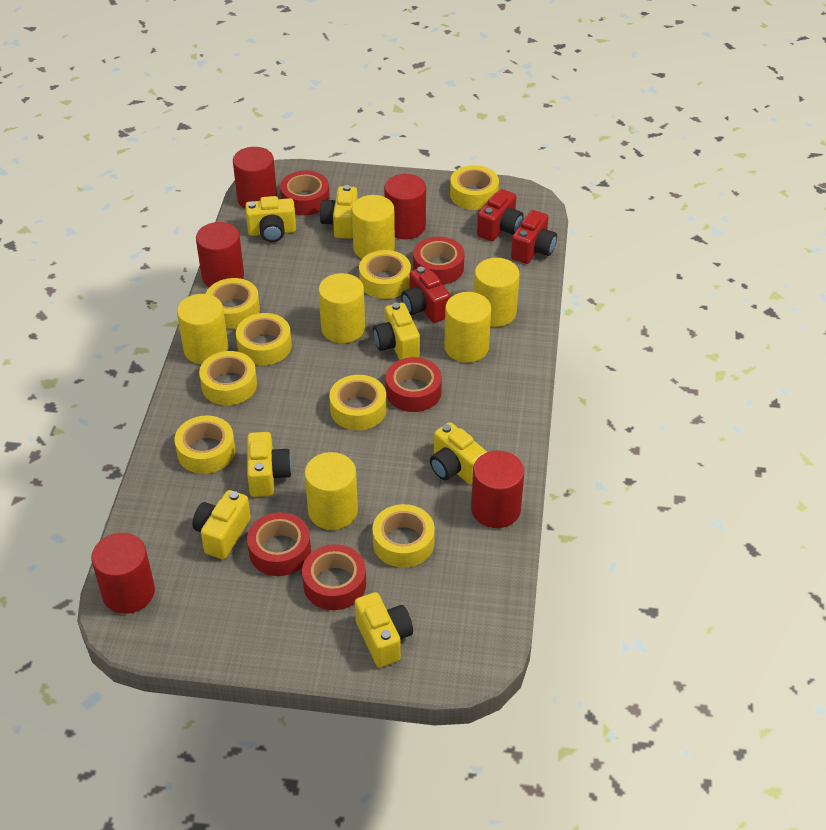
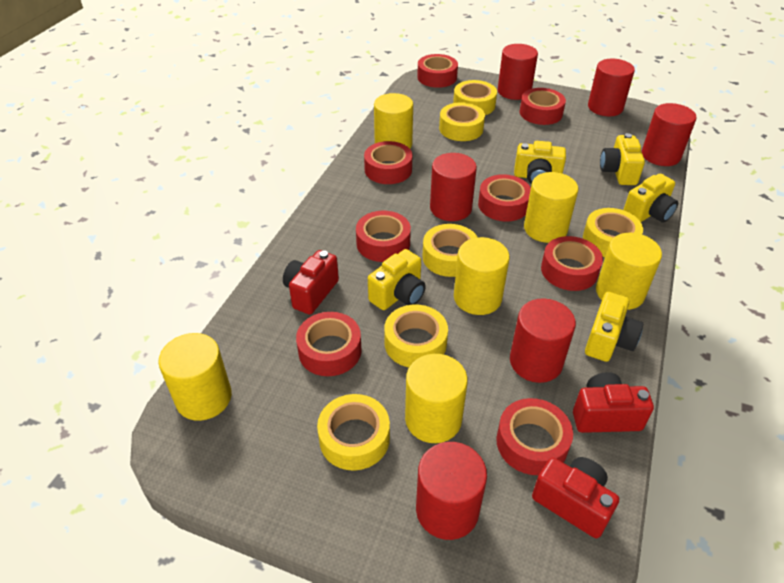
red cylinder: 5 -> 6
red tape: 5 -> 8
yellow camera: 7 -> 5
yellow tape: 8 -> 6

